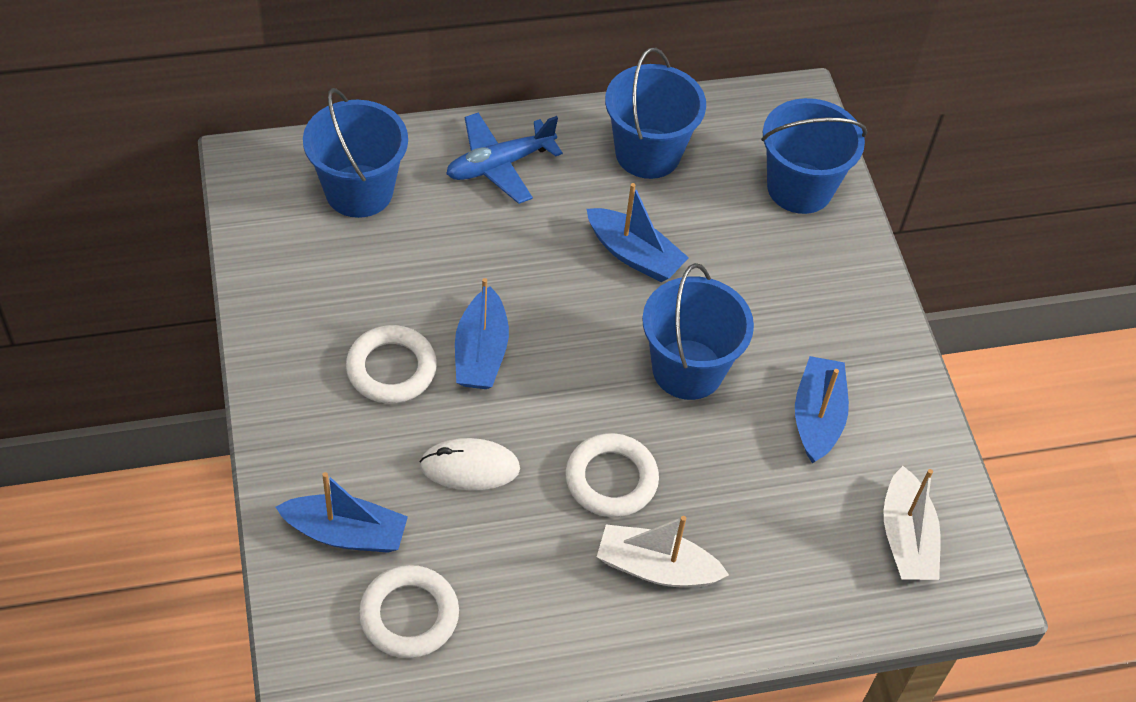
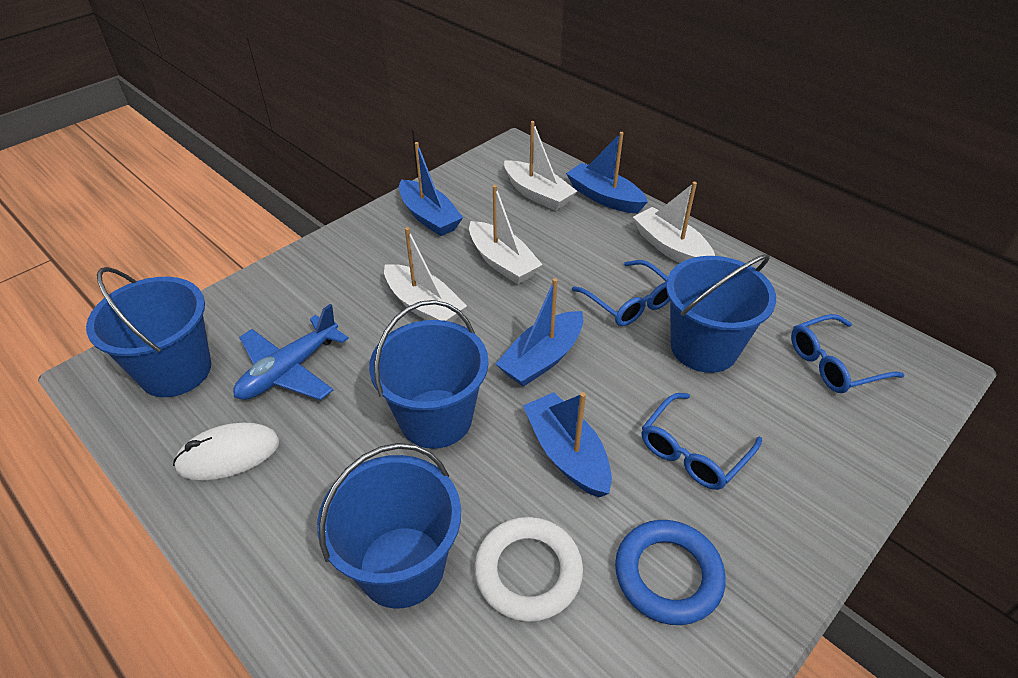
blue glasses: 0 -> 3
blue ring: 0 -> 1
white boat: 2 -> 4
white ring: 3 -> 1

